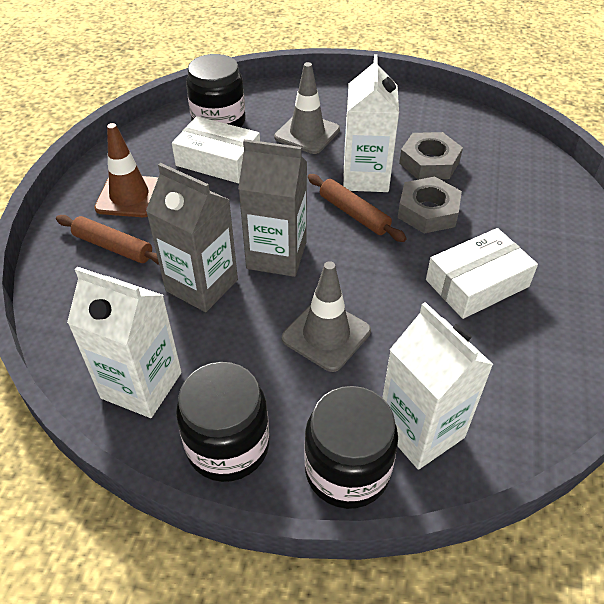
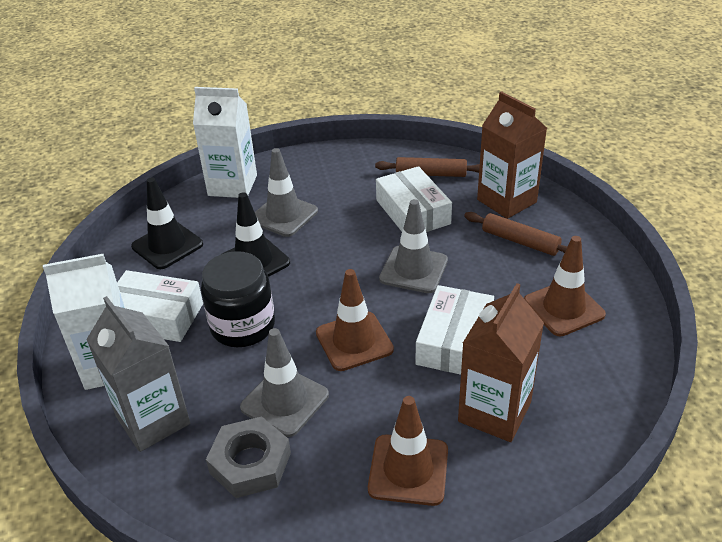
black jar: 3 -> 1
black traffic cone: 0 -> 2
brown carton: 0 -> 2
brown traffic cone: 1 -> 3
grey carton: 2 -> 1
grey nut: 2 -> 1
grey traffic cone: 2 -> 3
white box: 2 -> 3
white carton: 3 -> 2

